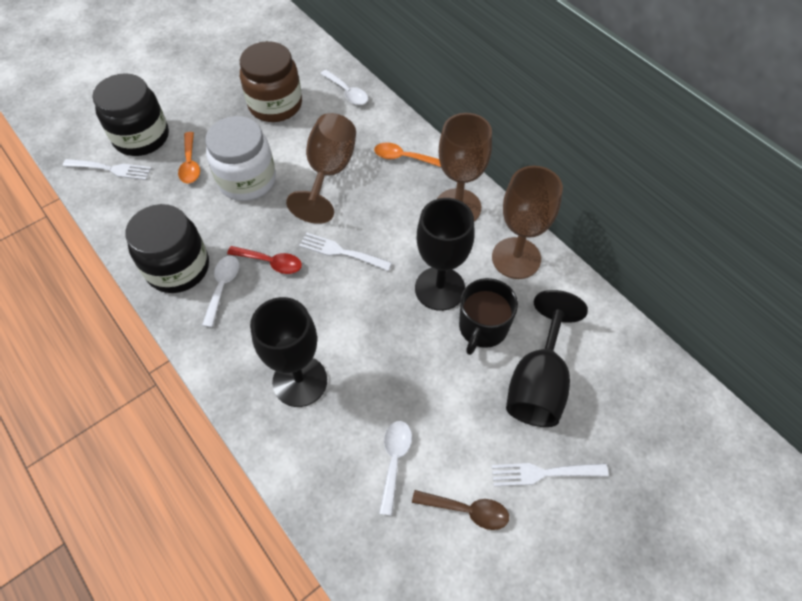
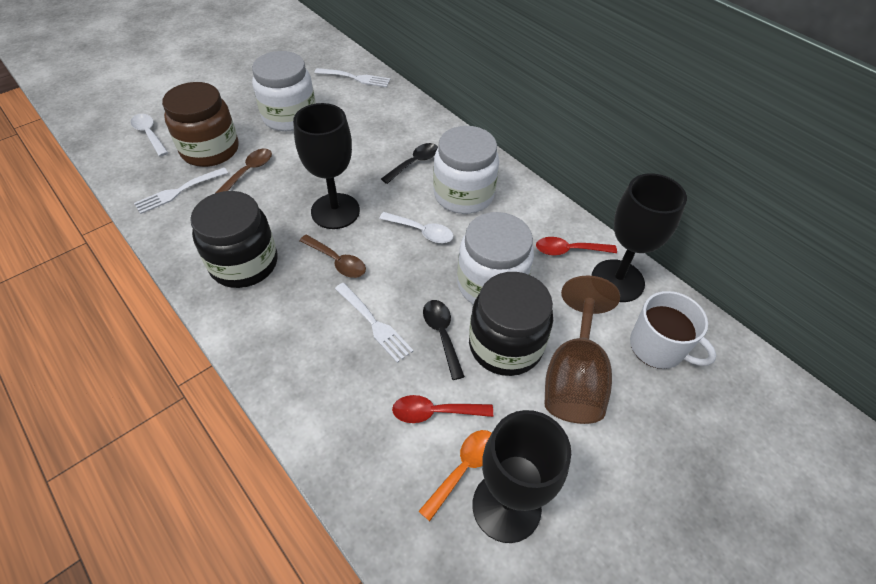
black mug: 1 -> 0
black spoon: 0 -> 2
brown goblet: 3 -> 1
brown spoon: 1 -> 2
orange spoon: 2 -> 1
red spoon: 1 -> 2
white jar: 1 -> 3
white mug: 0 -> 1
white spoon: 3 -> 2

